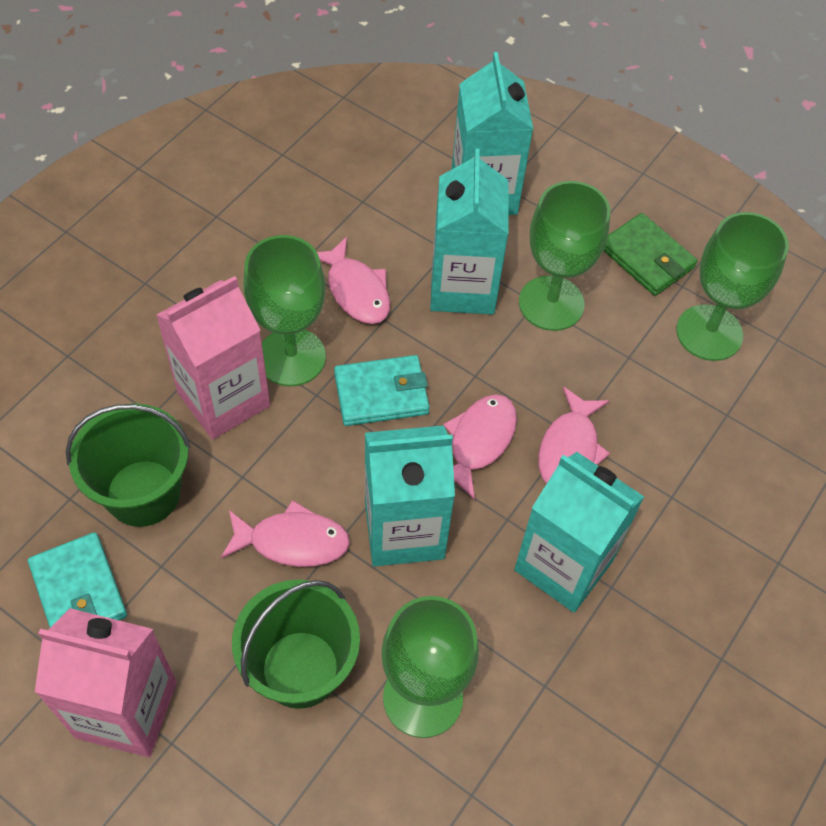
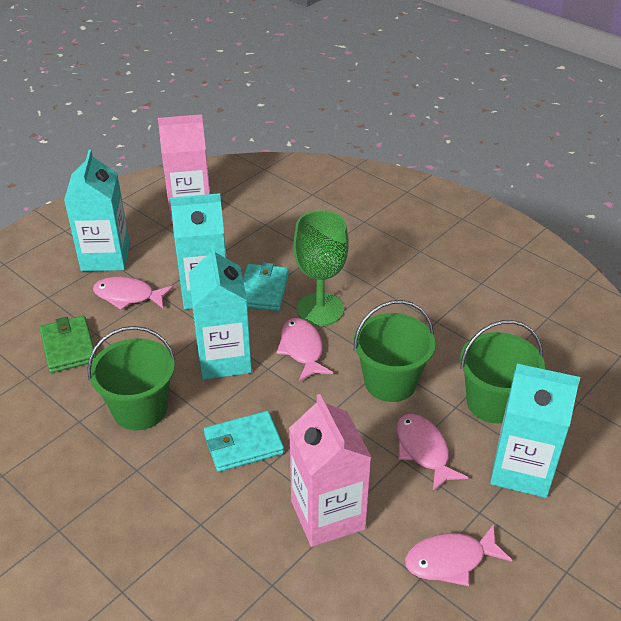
green bucket: 2 -> 3
green goblet: 4 -> 1

